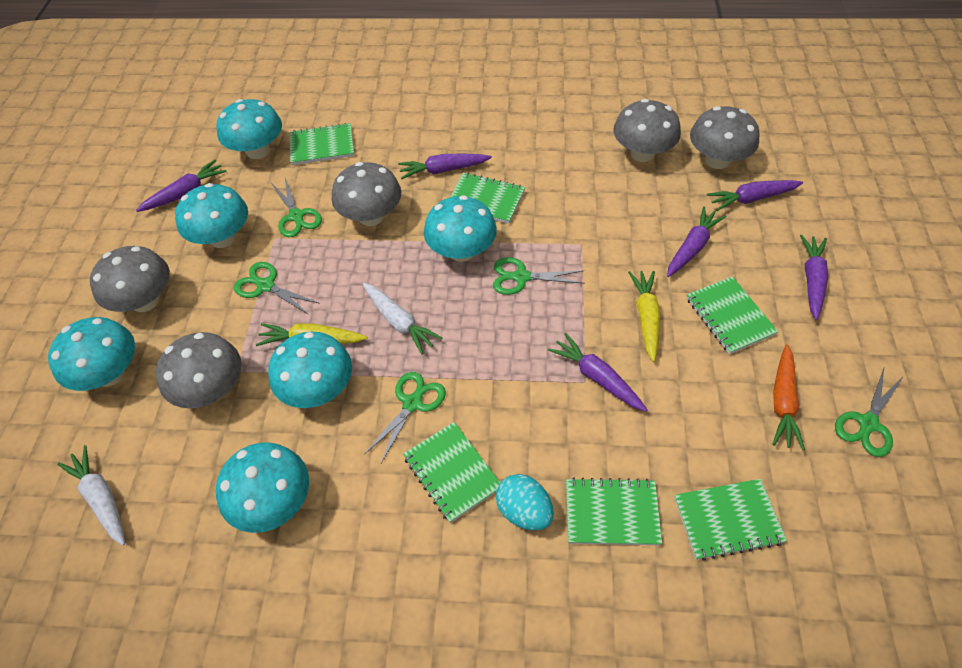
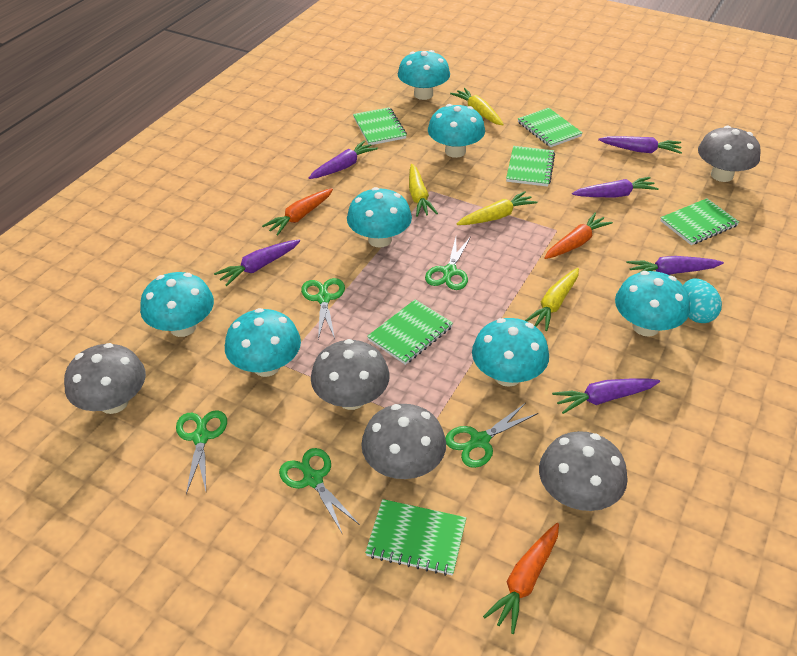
orange carrot: 1 -> 3
turquoise mushroom: 6 -> 7
white carrot: 2 -> 0
yellow carrot: 2 -> 4

